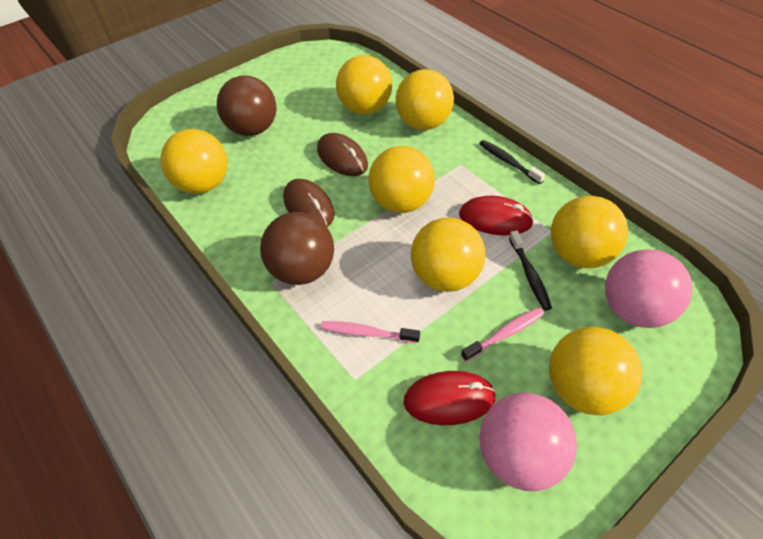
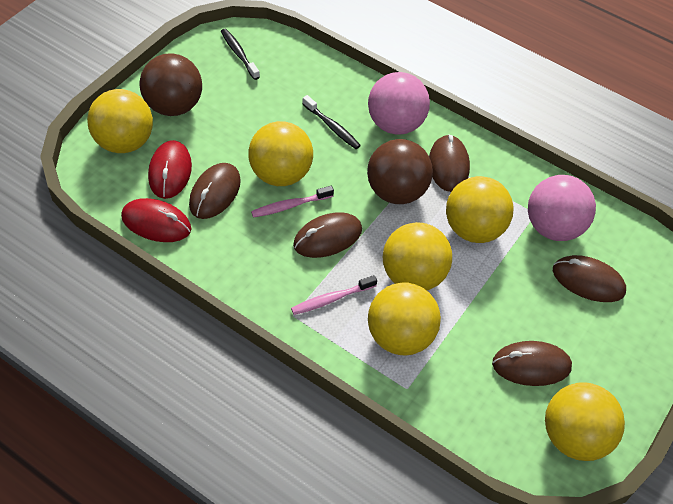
brown mouse: 2 -> 5
yellow ball: 7 -> 6

